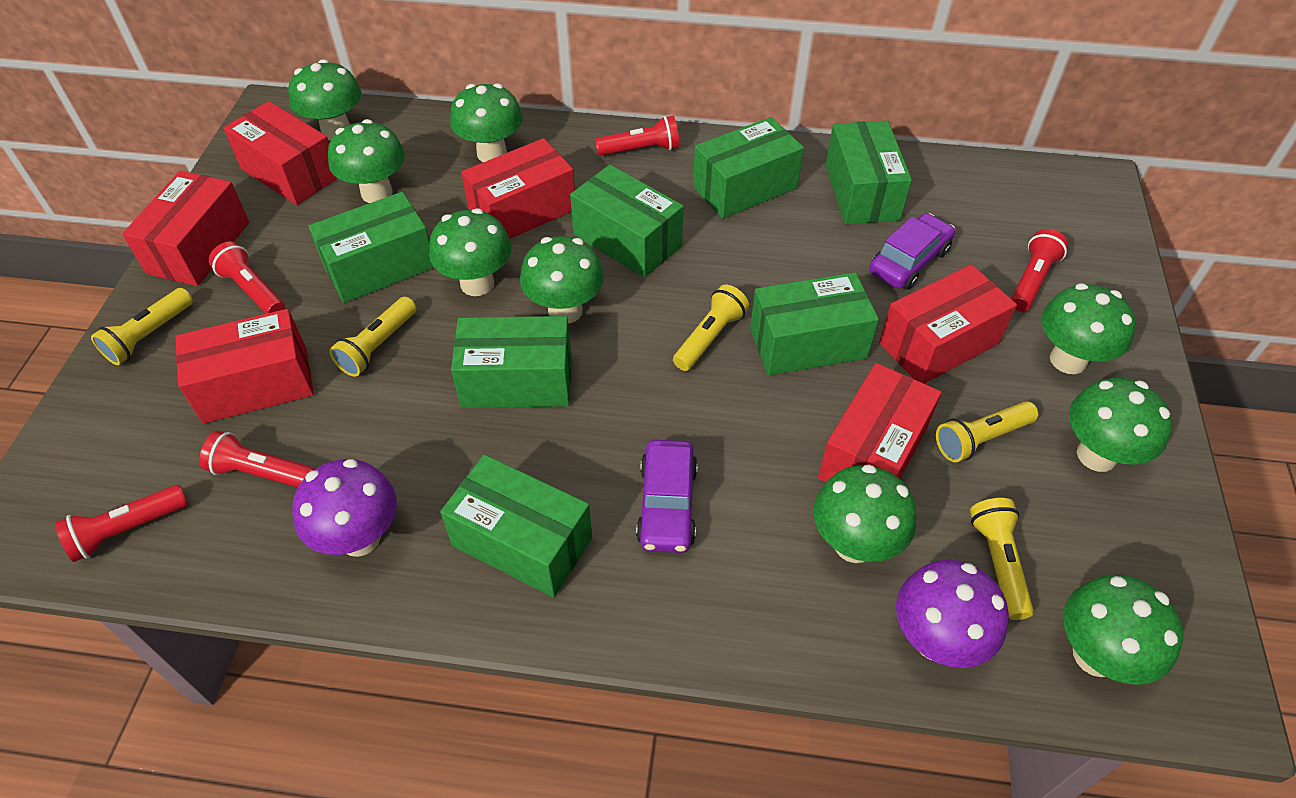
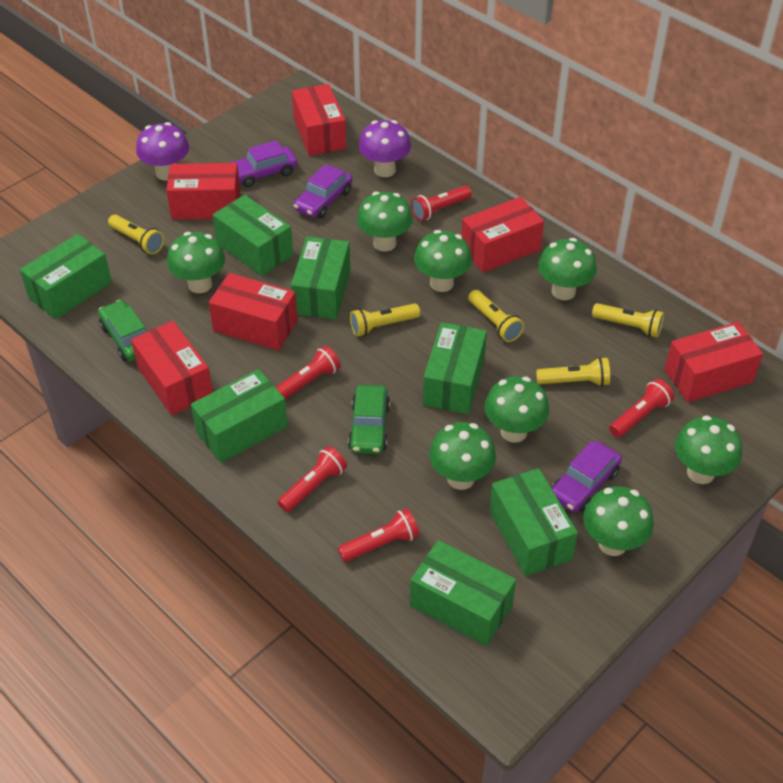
green car: 0 -> 2
green mushroom: 9 -> 8
purple car: 2 -> 3

